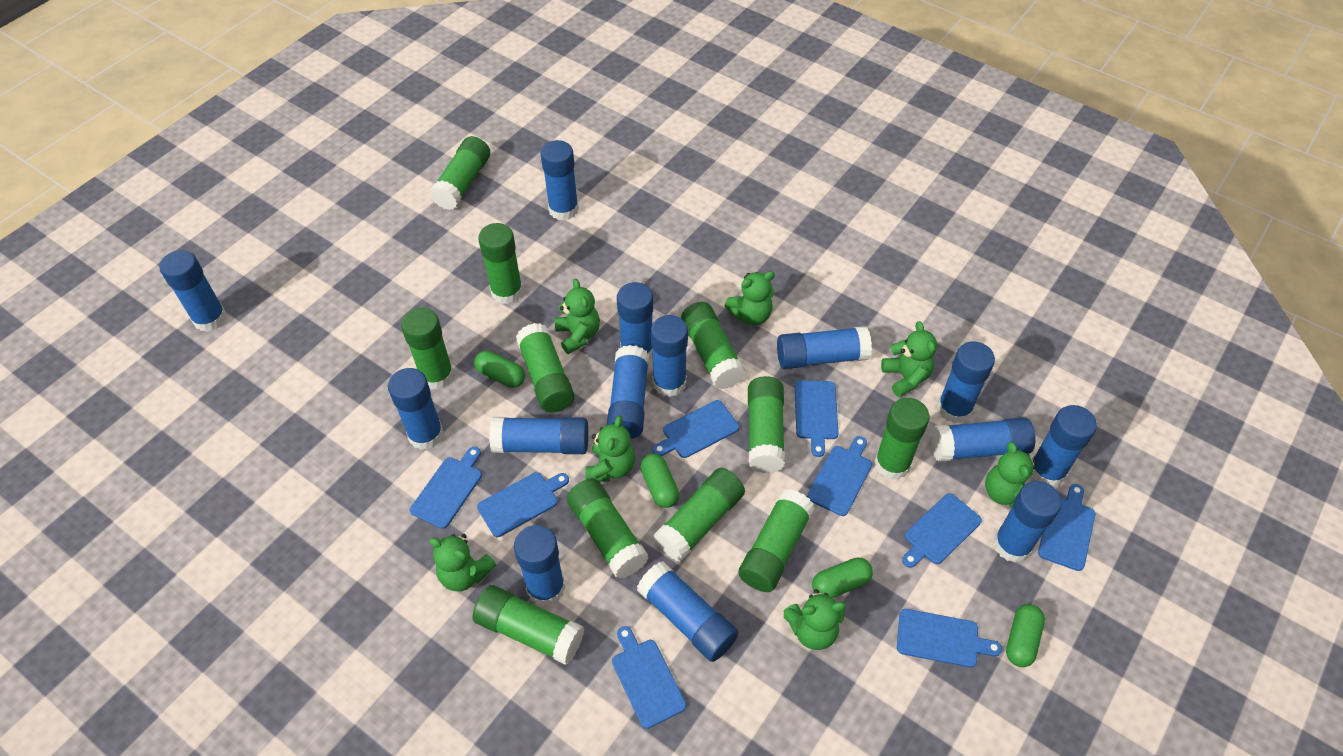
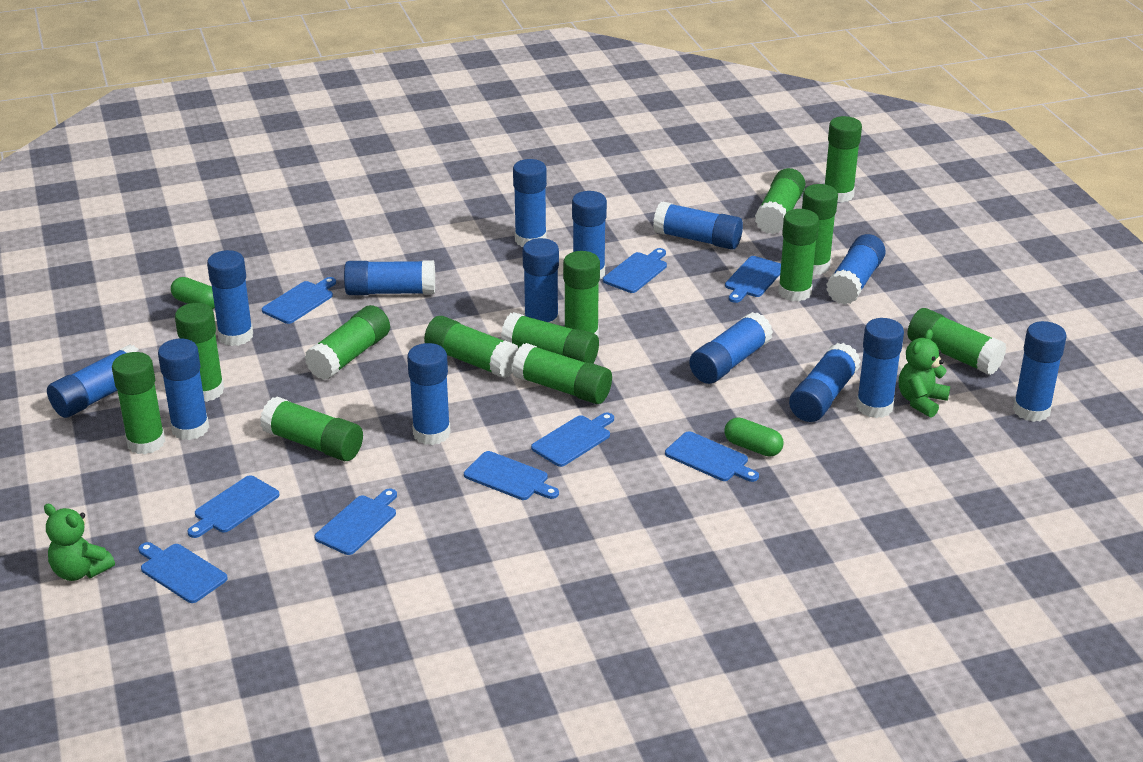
green capsule: 4 -> 2
green glue stick: 11 -> 13
green teddy bear: 7 -> 2

